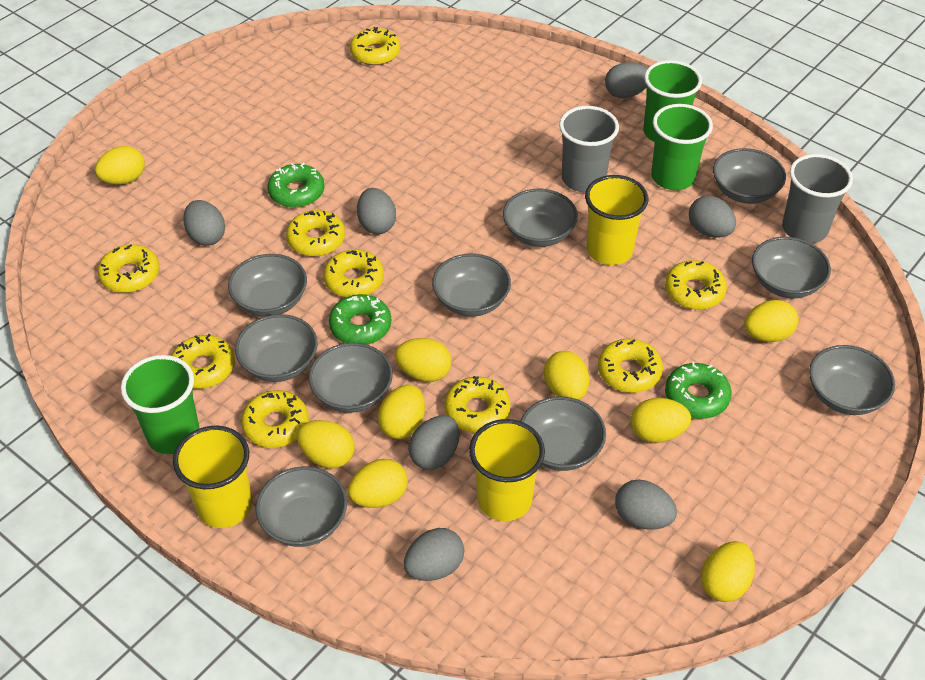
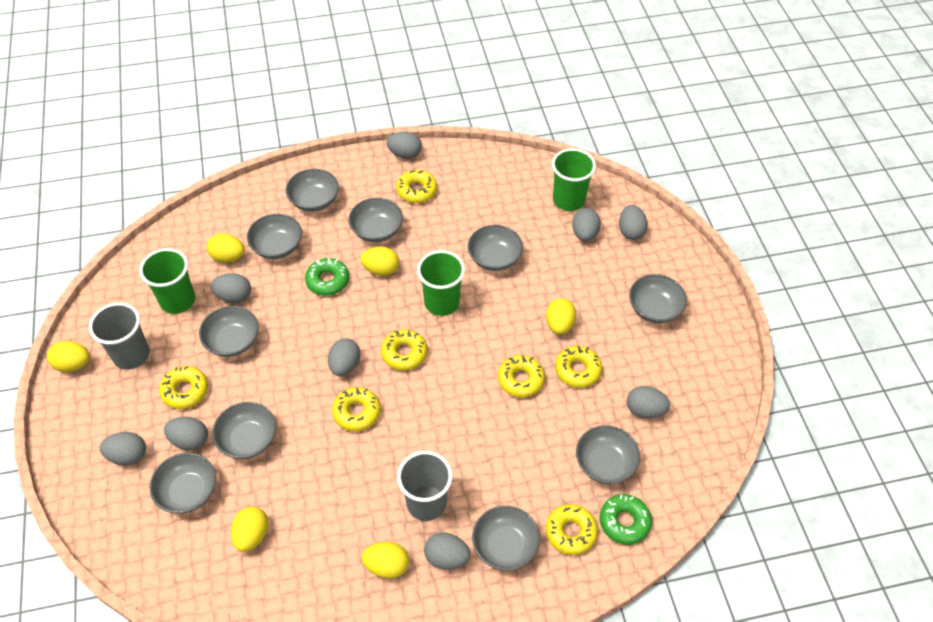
green donut: 3 -> 2
grey egg: 7 -> 9
yellow cup: 3 -> 0
yellow donut: 9 -> 7
yellow egg: 9 -> 6

